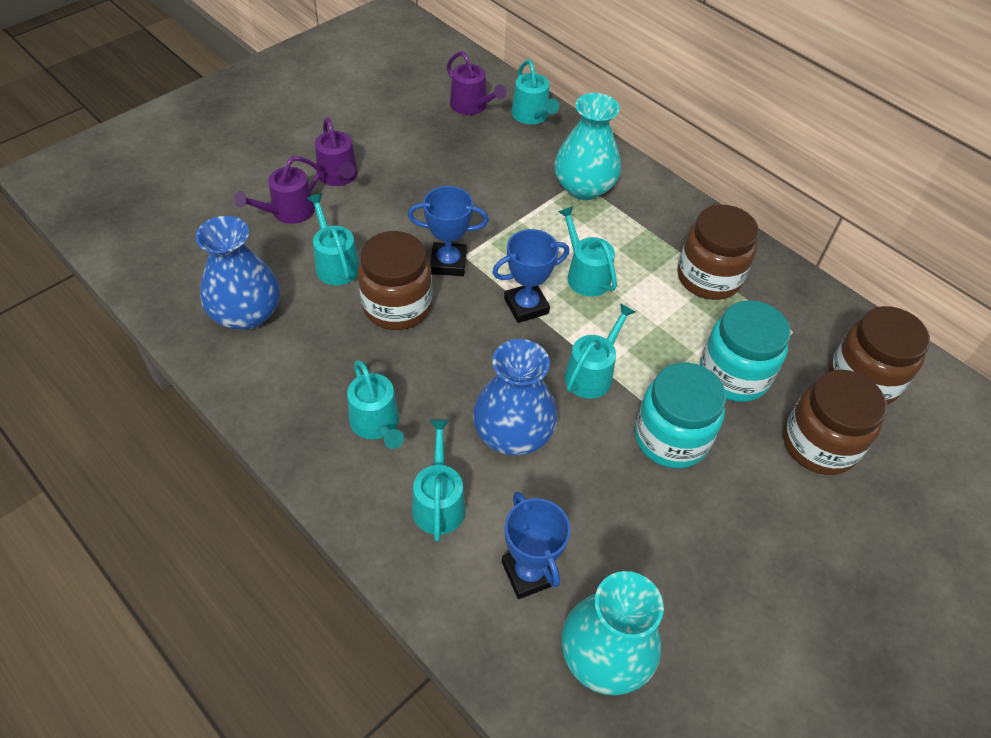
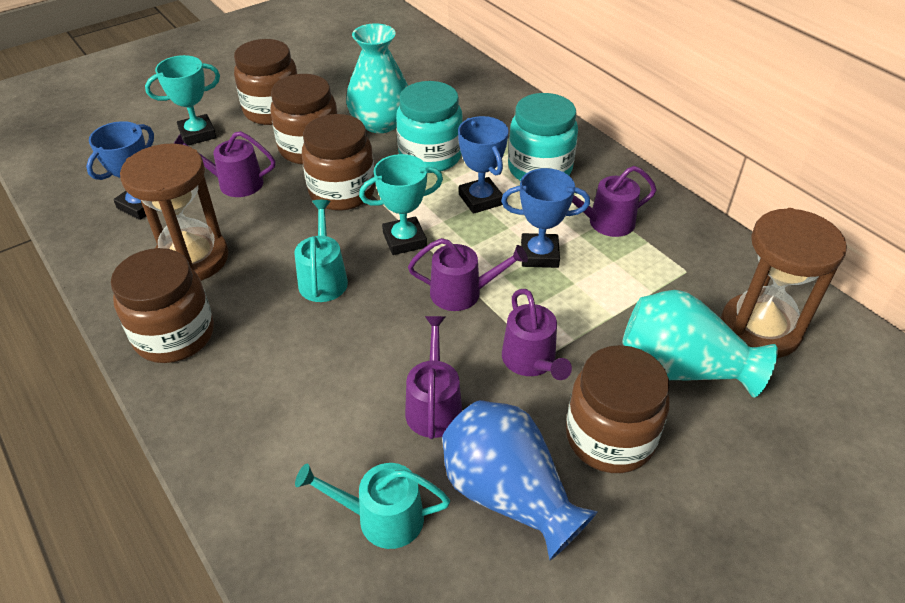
blue vase: 2 -> 1
brown hourglass: 0 -> 2
brown jar: 4 -> 5
purple watering can: 3 -> 5
turquoise trophy: 0 -> 2
turquoise watering can: 6 -> 2

